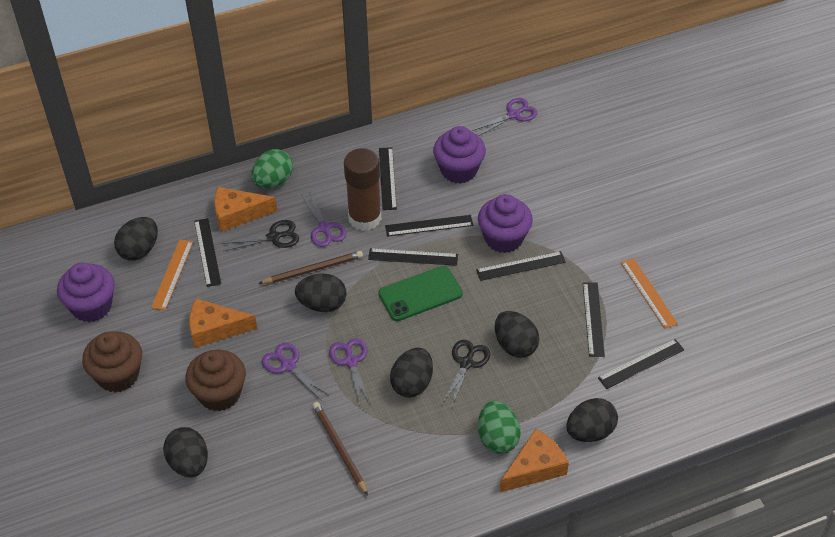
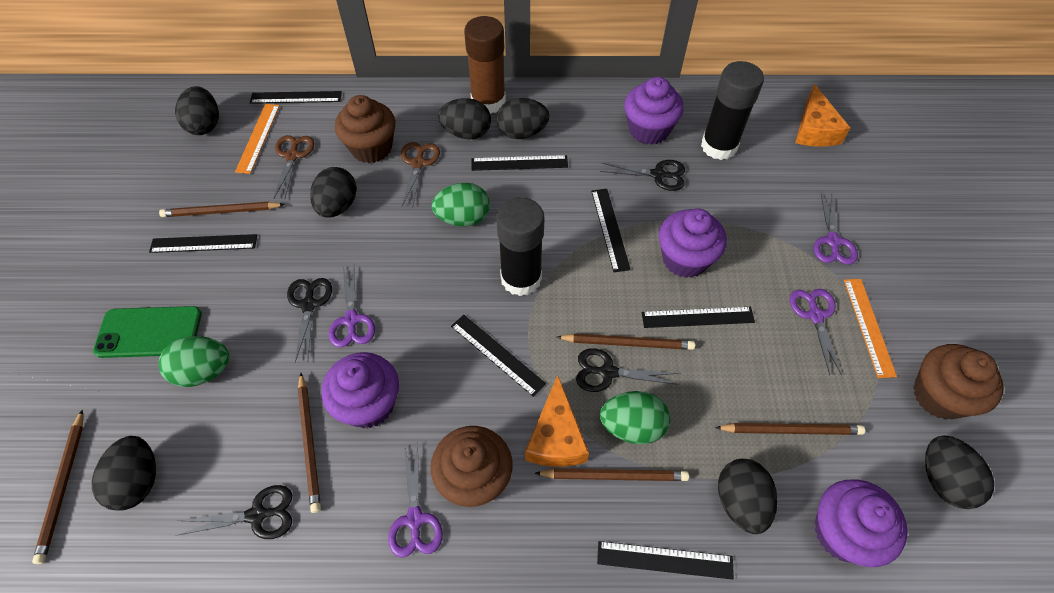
black egg: 6 -> 7
black glue stick: 0 -> 2
black scissors: 2 -> 4
brown cupcake: 2 -> 3
brown pencil: 2 -> 6
brown scissors: 0 -> 2
green egg: 2 -> 3
orange cheese: 3 -> 2
purple cupcake: 3 -> 4

